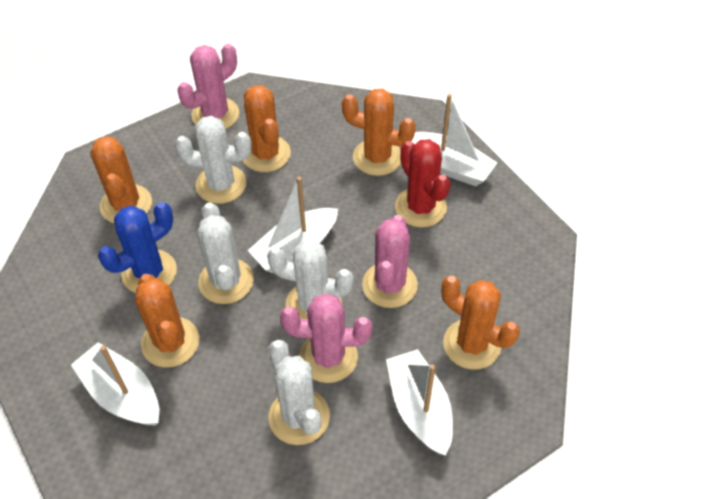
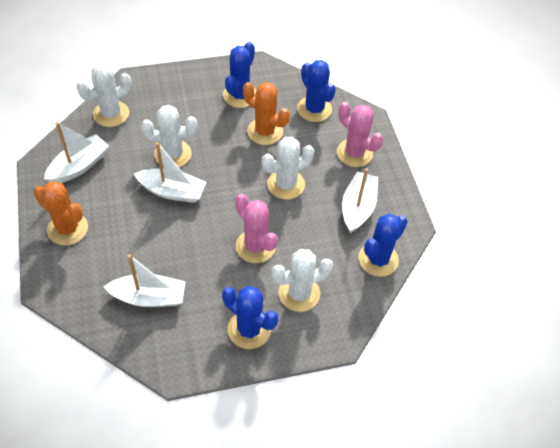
blue cactus: 1 -> 4
orange cactus: 5 -> 2
pink cactus: 3 -> 2
red cactus: 1 -> 0

